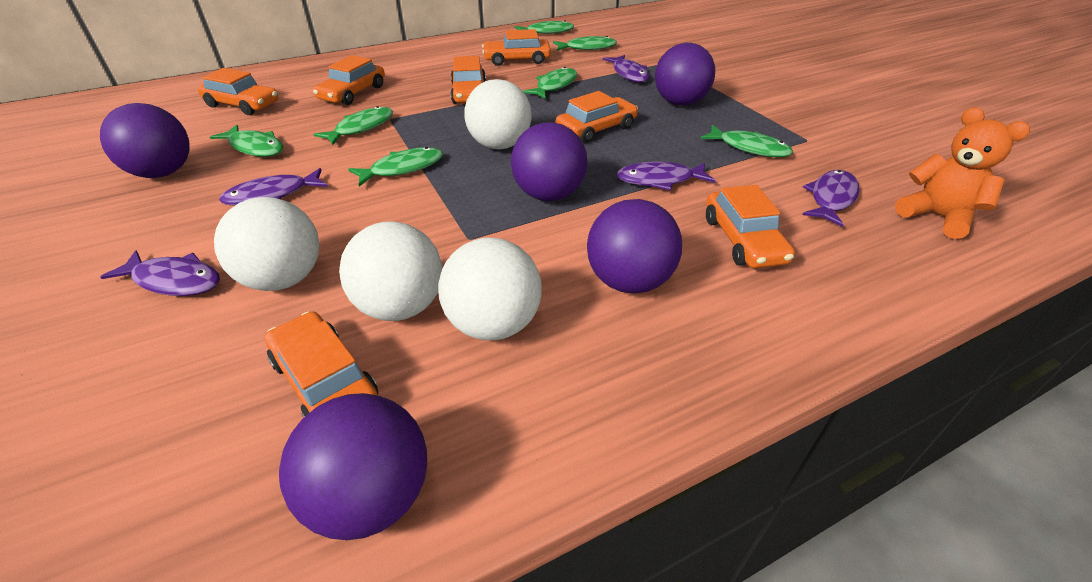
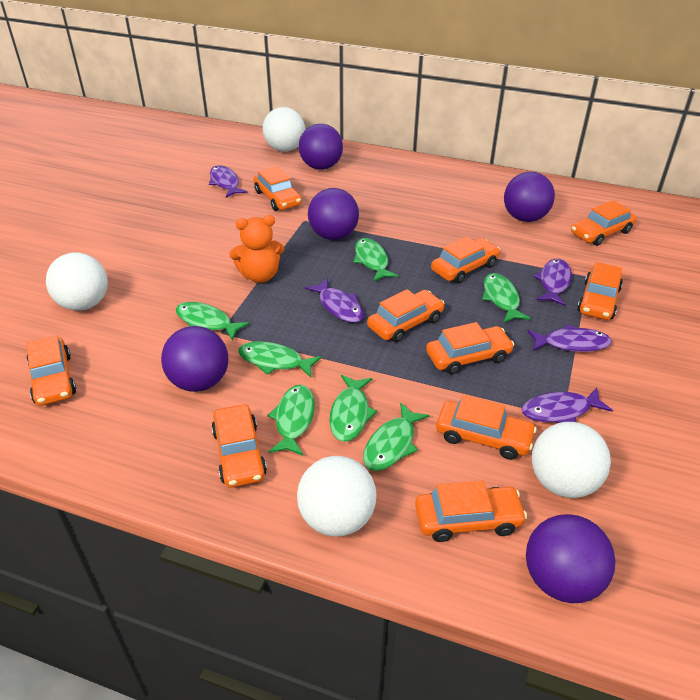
orange car: 7 -> 10

